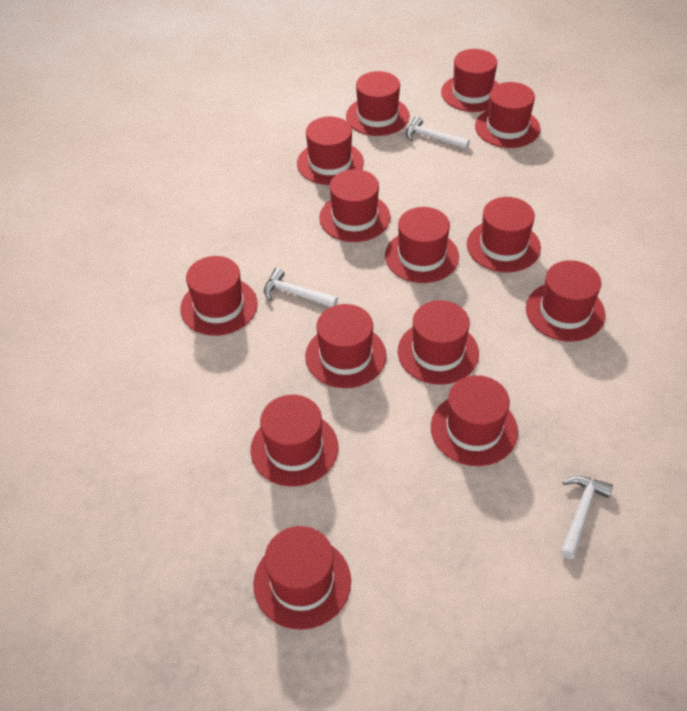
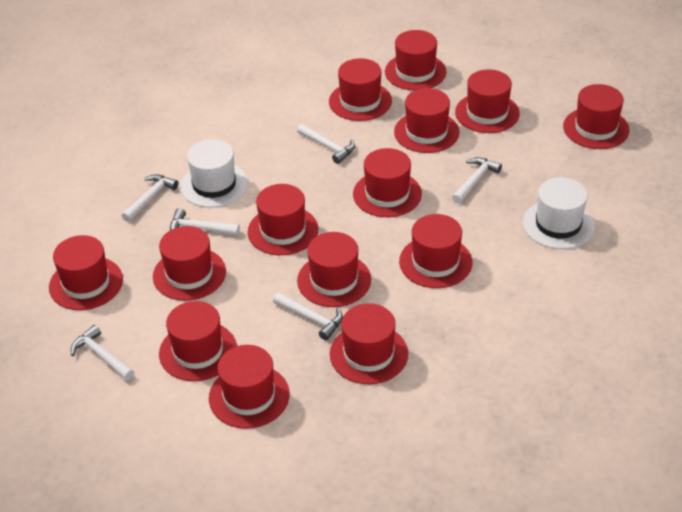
white hammer: 3 -> 6
white hat: 0 -> 2

